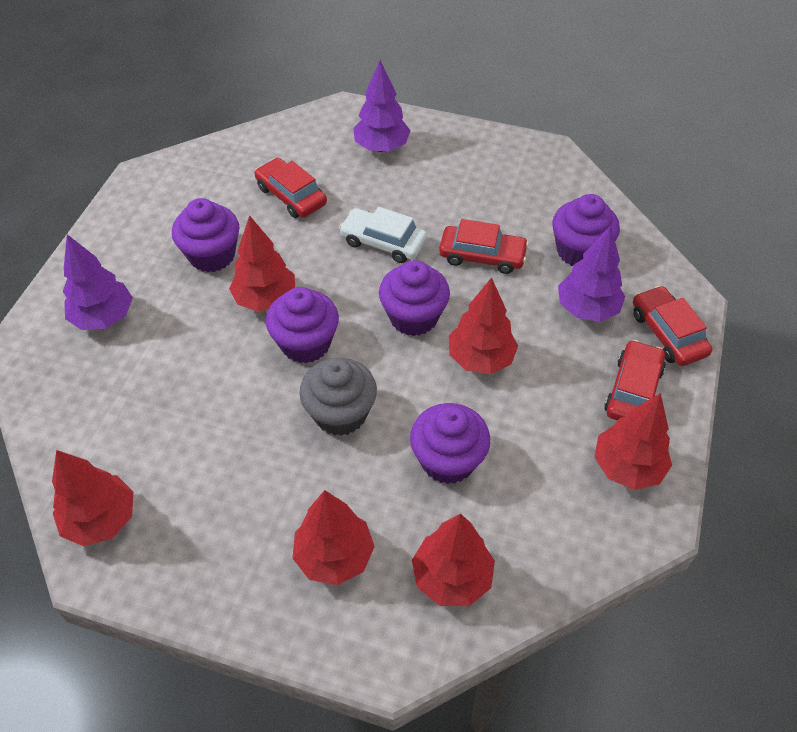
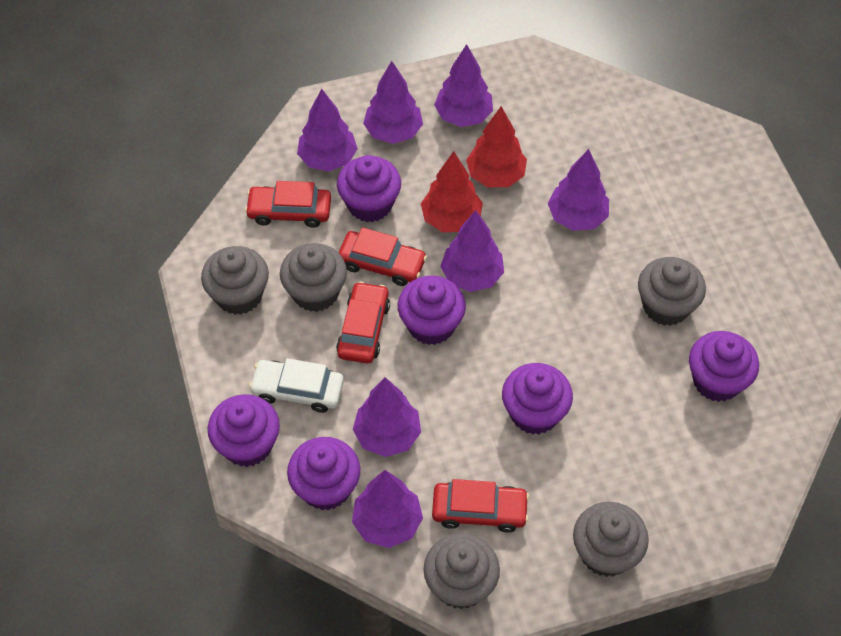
grey cupcake: 1 -> 5
purple cupcake: 5 -> 6
purple tree: 3 -> 7
red tree: 6 -> 2

